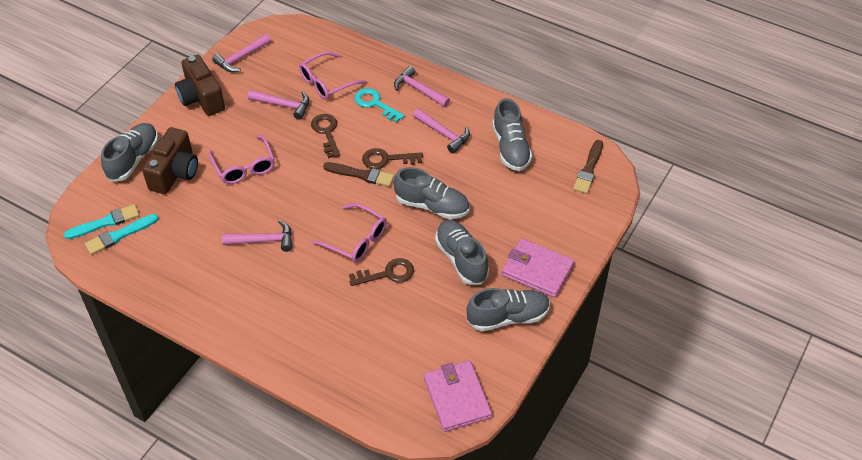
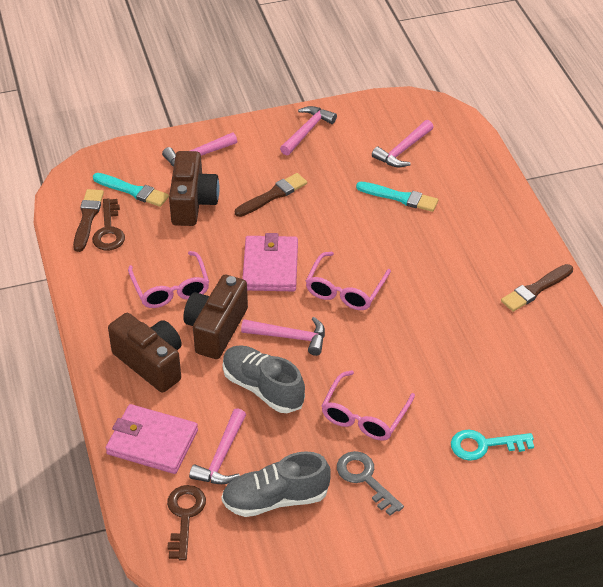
brown brush: 2 -> 3
brown camera: 2 -> 3
brown key: 3 -> 2
grey key: 0 -> 1
grey shoe: 5 -> 2

